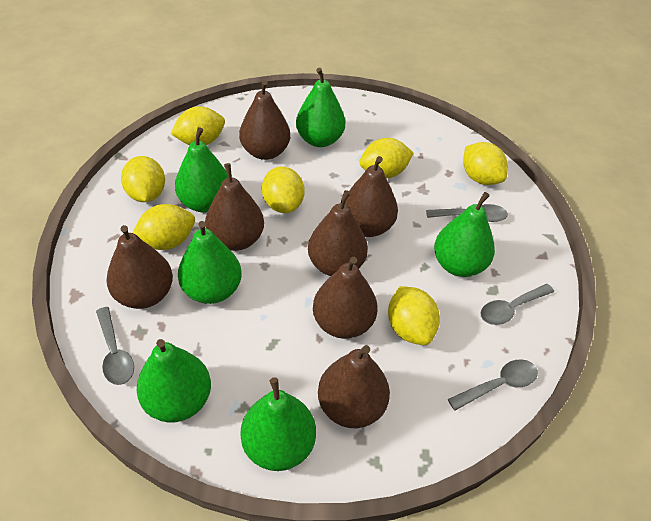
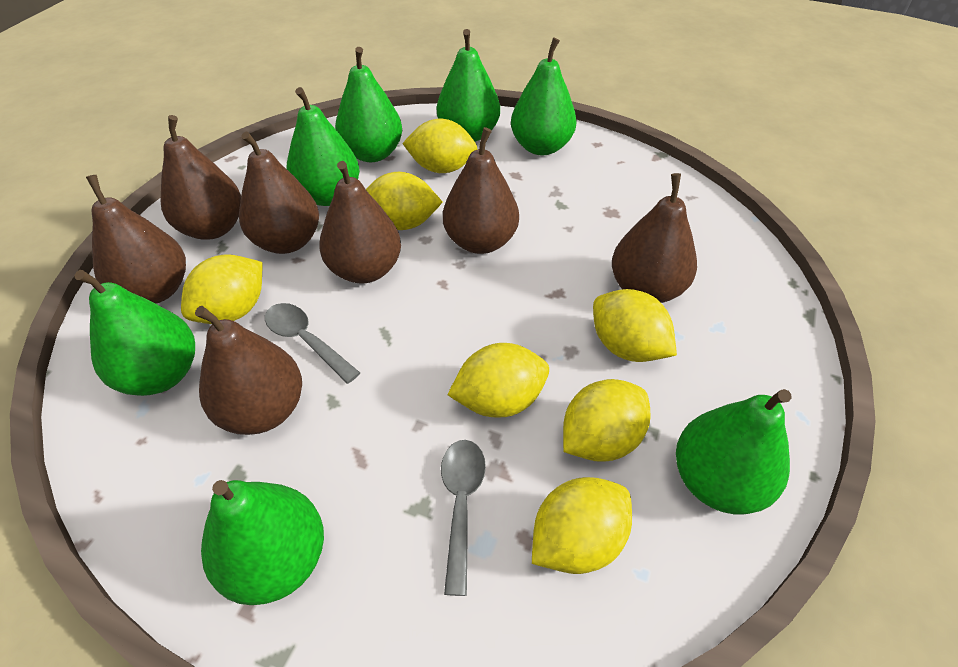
green pear: 6 -> 7
grey spoon: 4 -> 2

